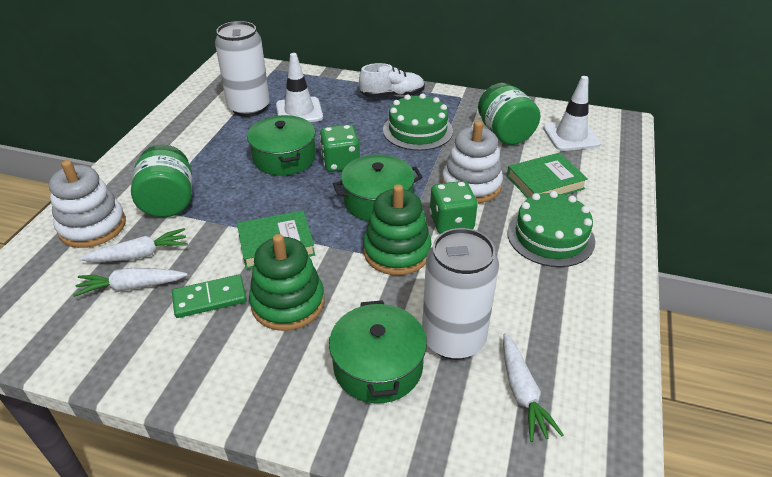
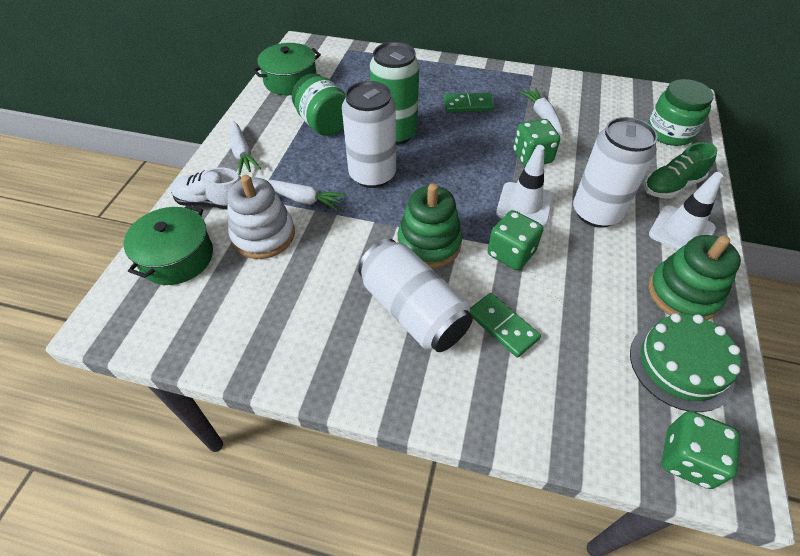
green book: 2 -> 0
green cake: 2 -> 1
green can: 0 -> 1
green dice: 2 -> 3
green domino: 1 -> 2
green pot: 3 -> 2
green shoe: 0 -> 1
white can: 2 -> 3
white stacking toy: 2 -> 1

